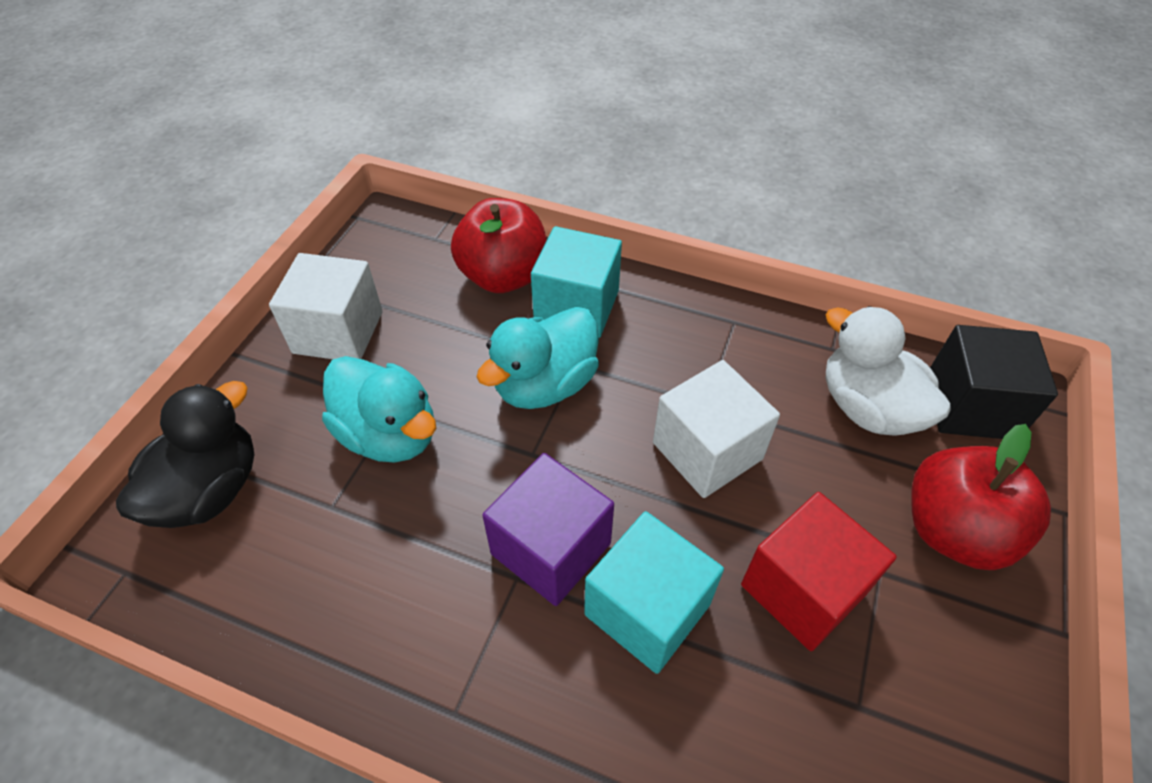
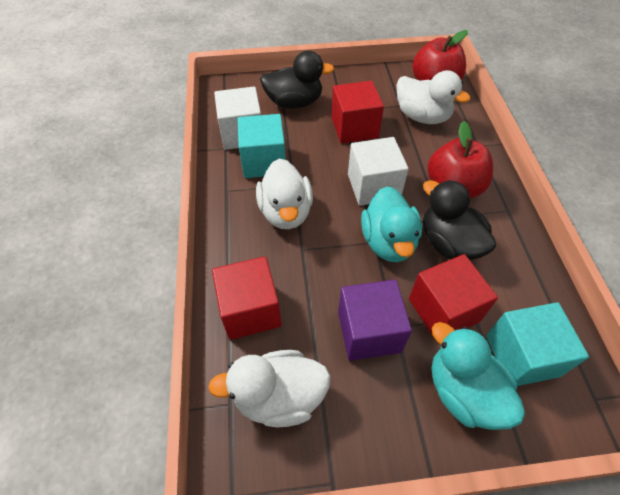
black cube: 1 -> 0
black duck: 1 -> 2
red cube: 1 -> 3
white duck: 1 -> 3

